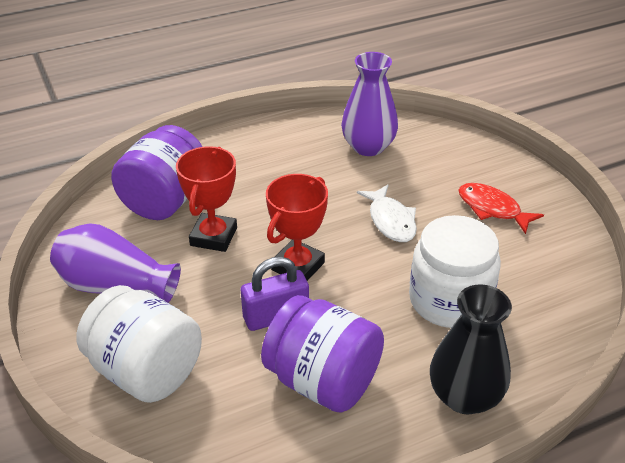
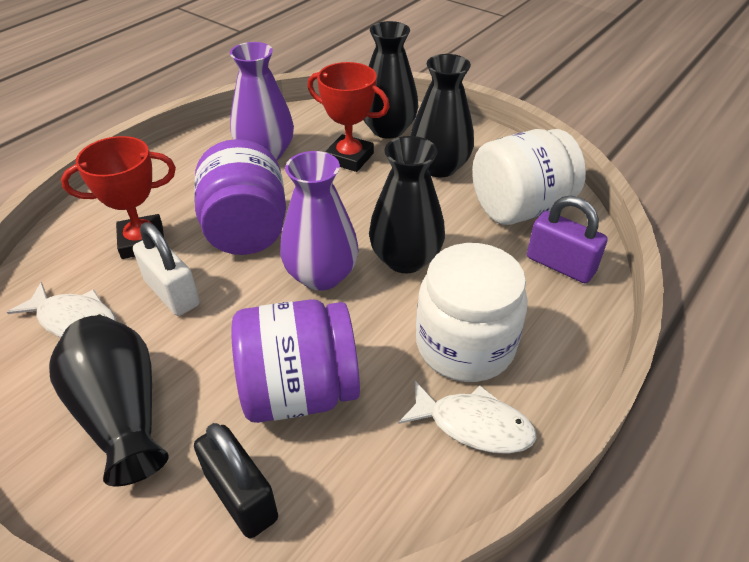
black padlock: 0 -> 1
black vase: 1 -> 4
red fish: 1 -> 0
white fish: 1 -> 2
white padlock: 0 -> 1

